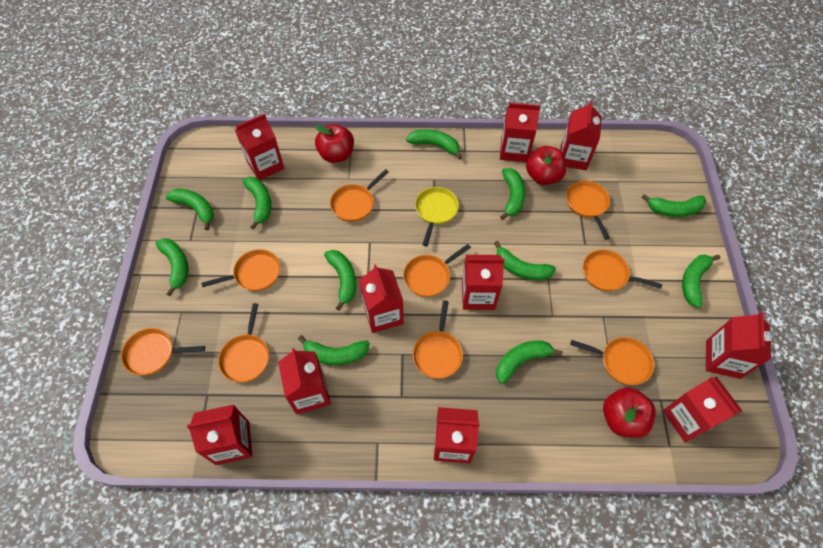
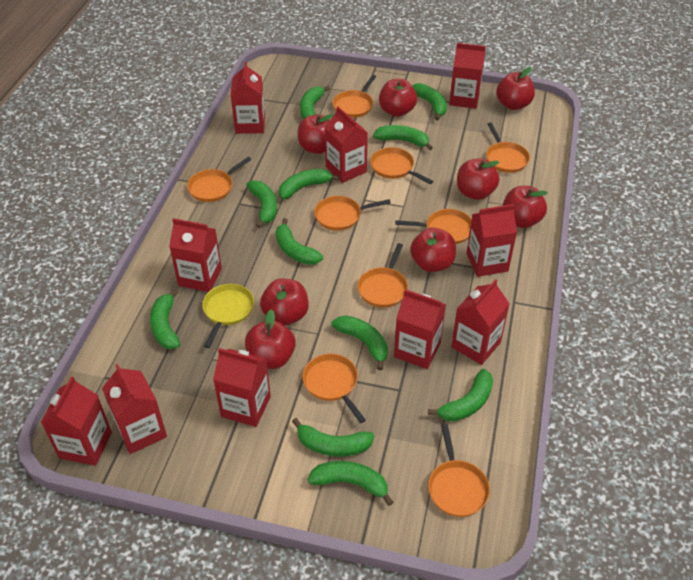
red apple: 3 -> 8

